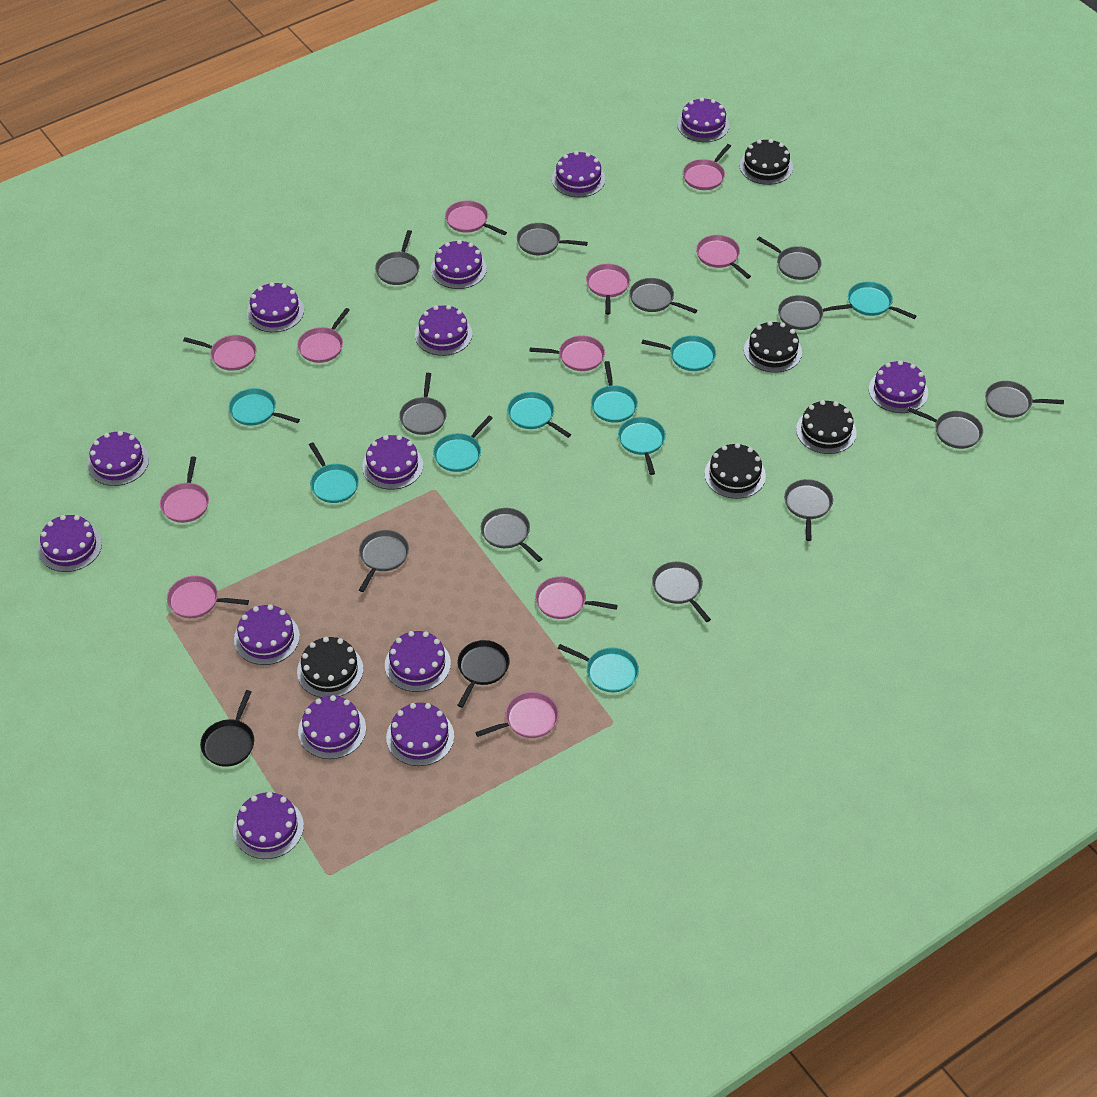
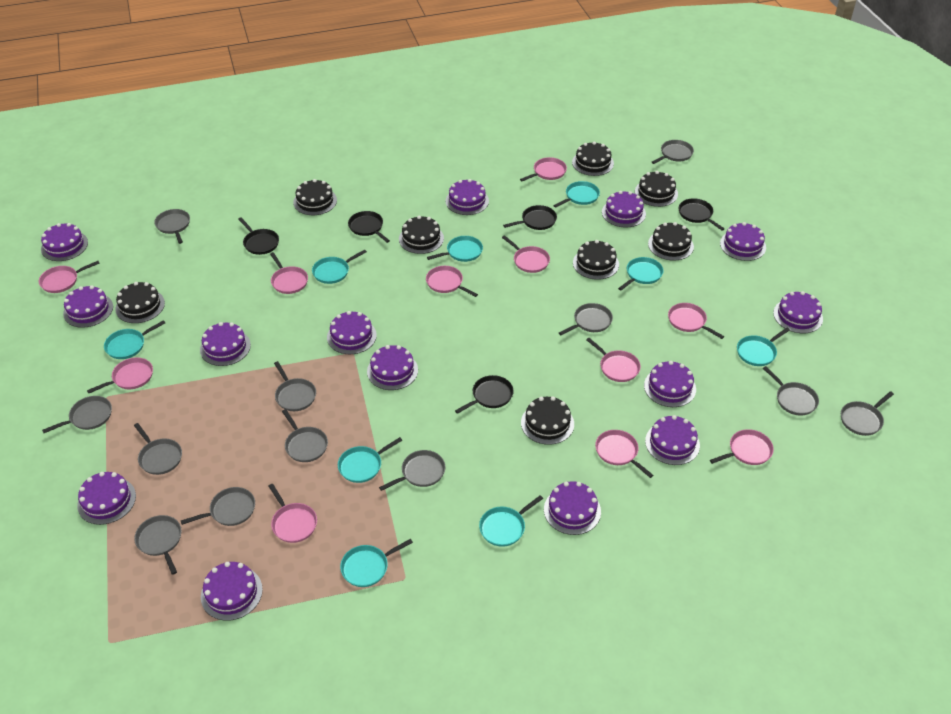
black cake: 5 -> 8
black pan: 2 -> 5

